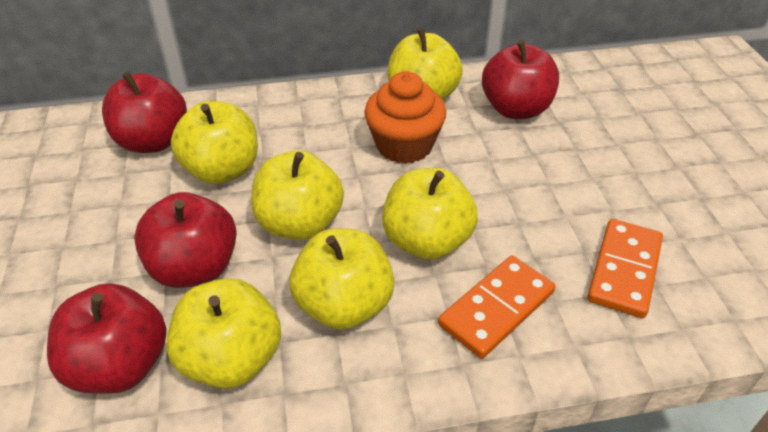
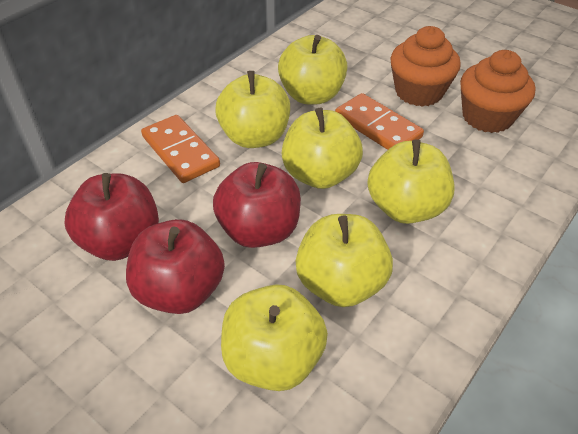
orange cupcake: 1 -> 2
red apple: 4 -> 3

